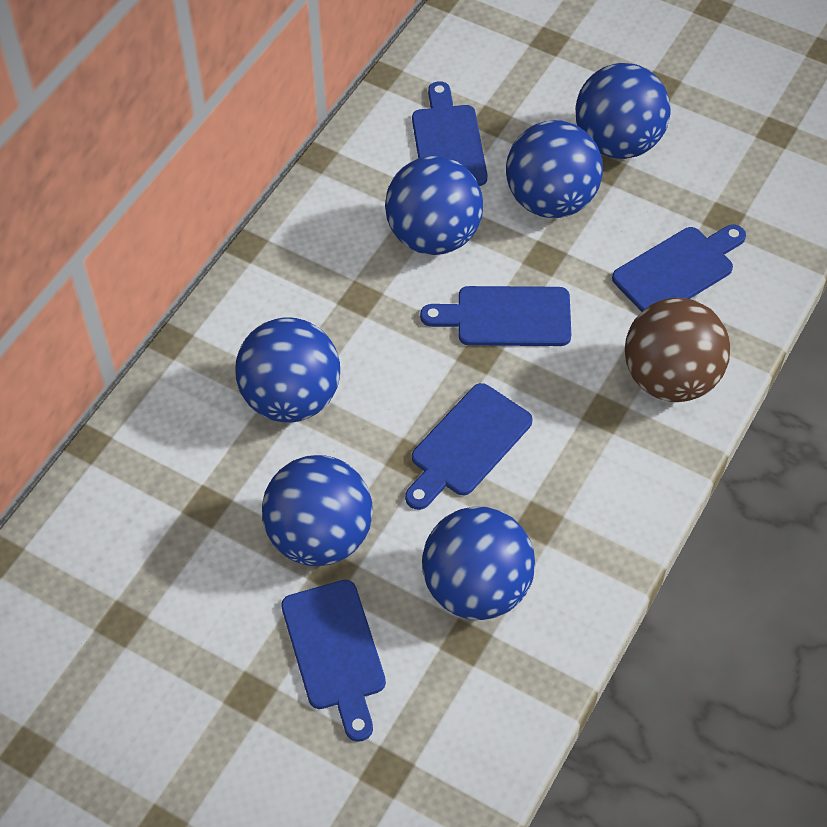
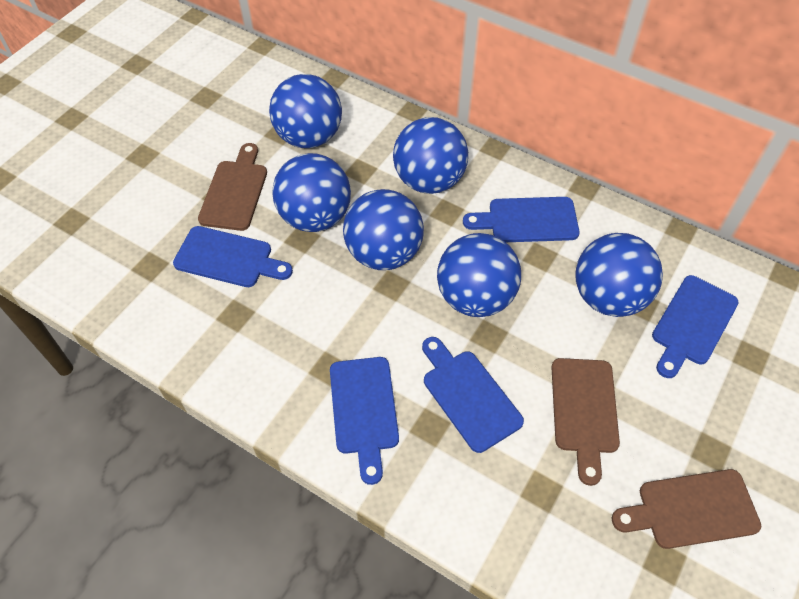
brown ball: 1 -> 0
brown cutting board: 0 -> 3

